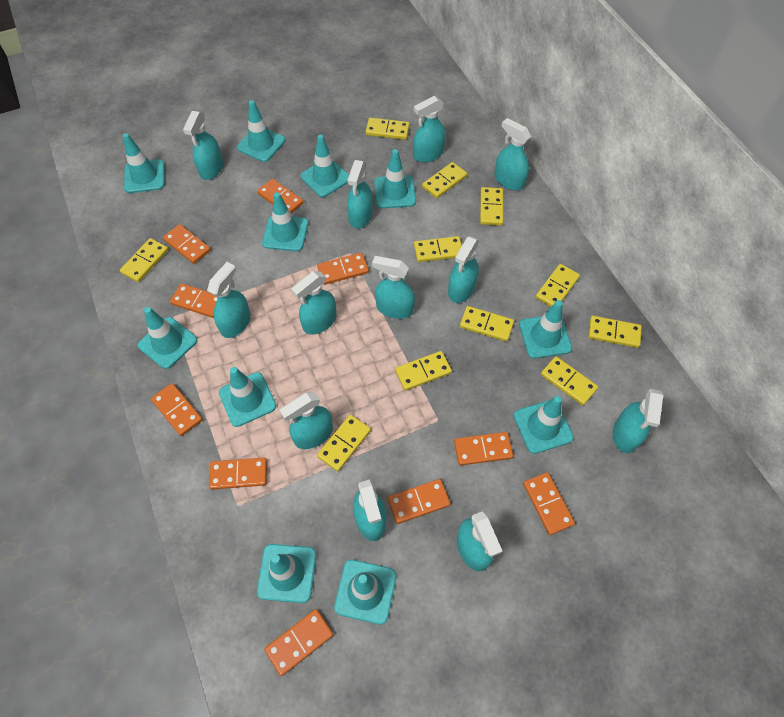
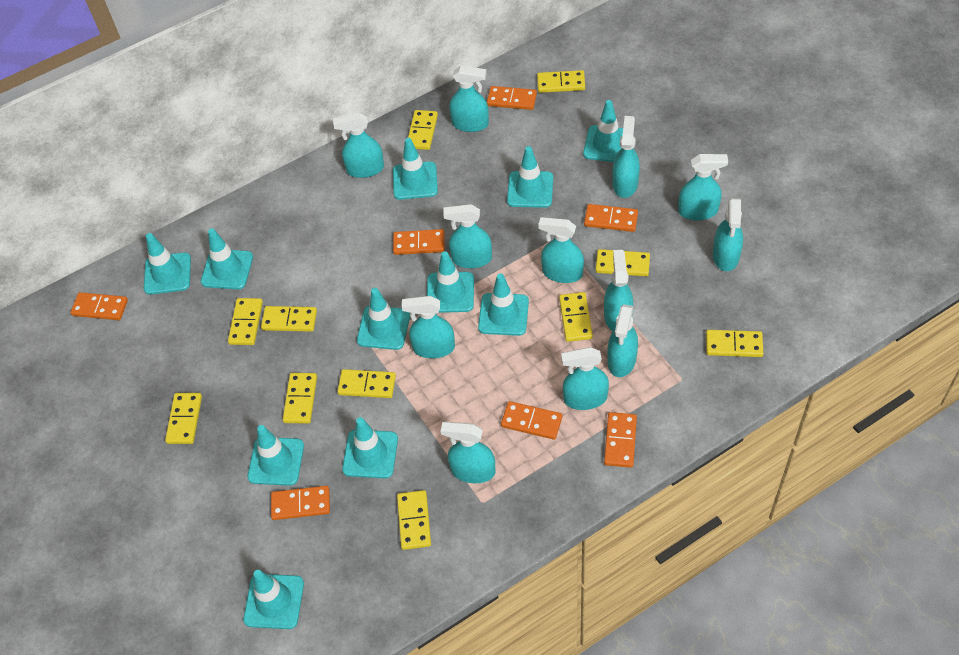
orange domino: 10 -> 7

